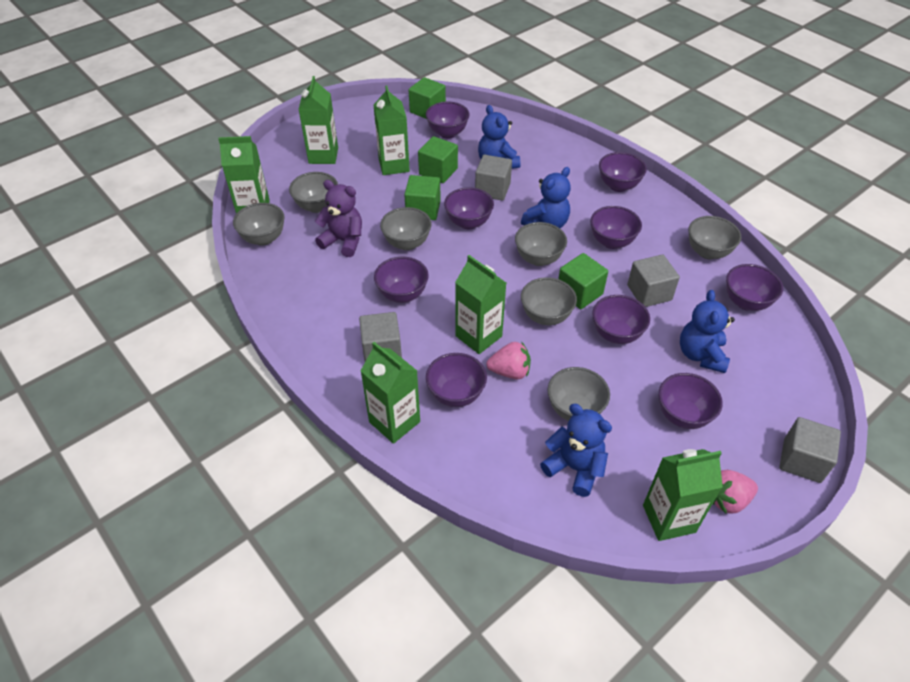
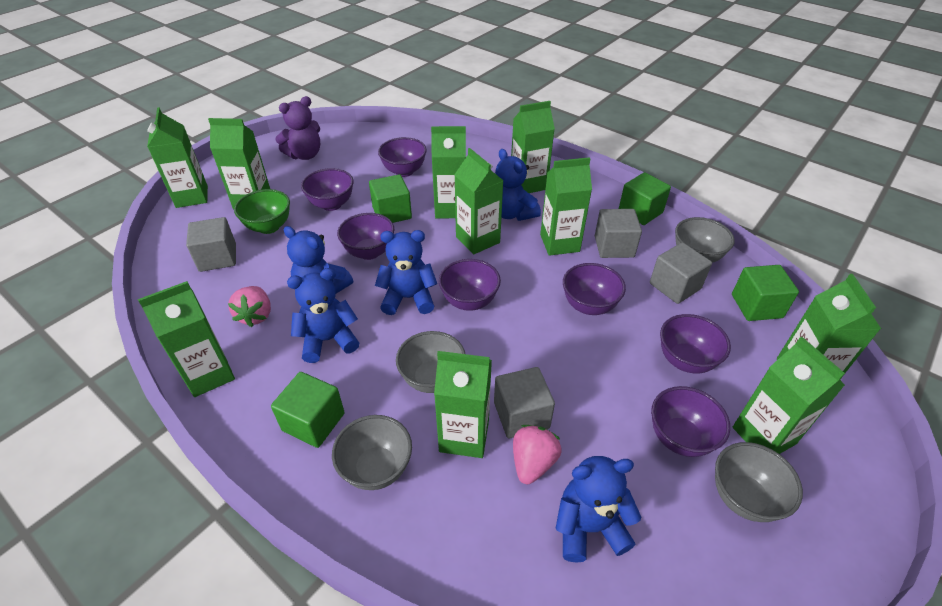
blue teddy bear: 4 -> 5
green bowl: 0 -> 1
green carton: 6 -> 10
grey bowl: 7 -> 4
purple bowl: 9 -> 7

